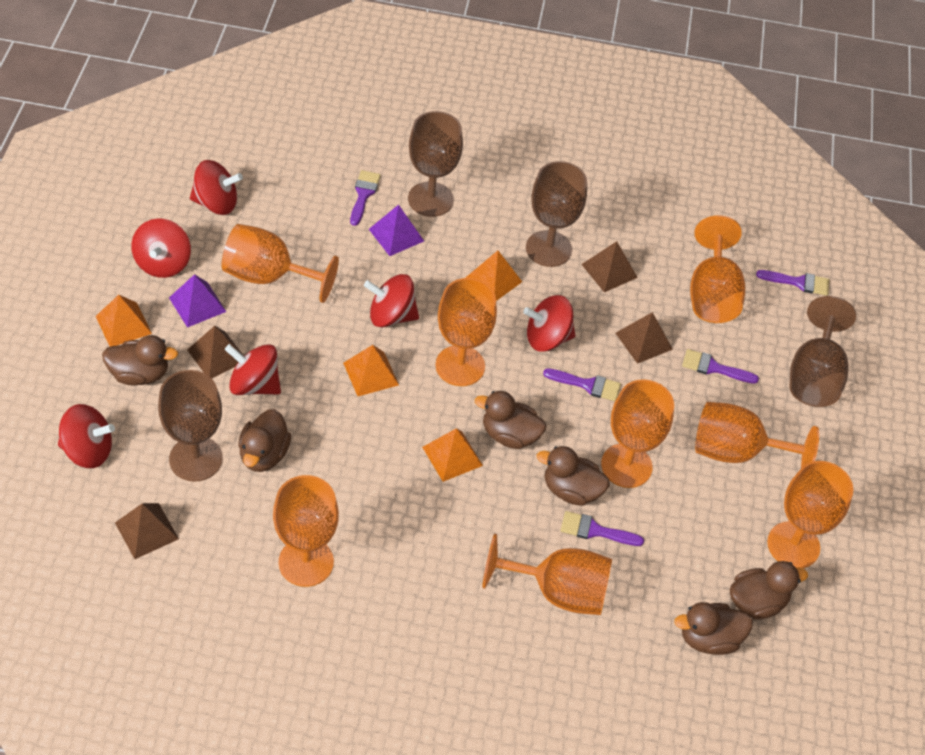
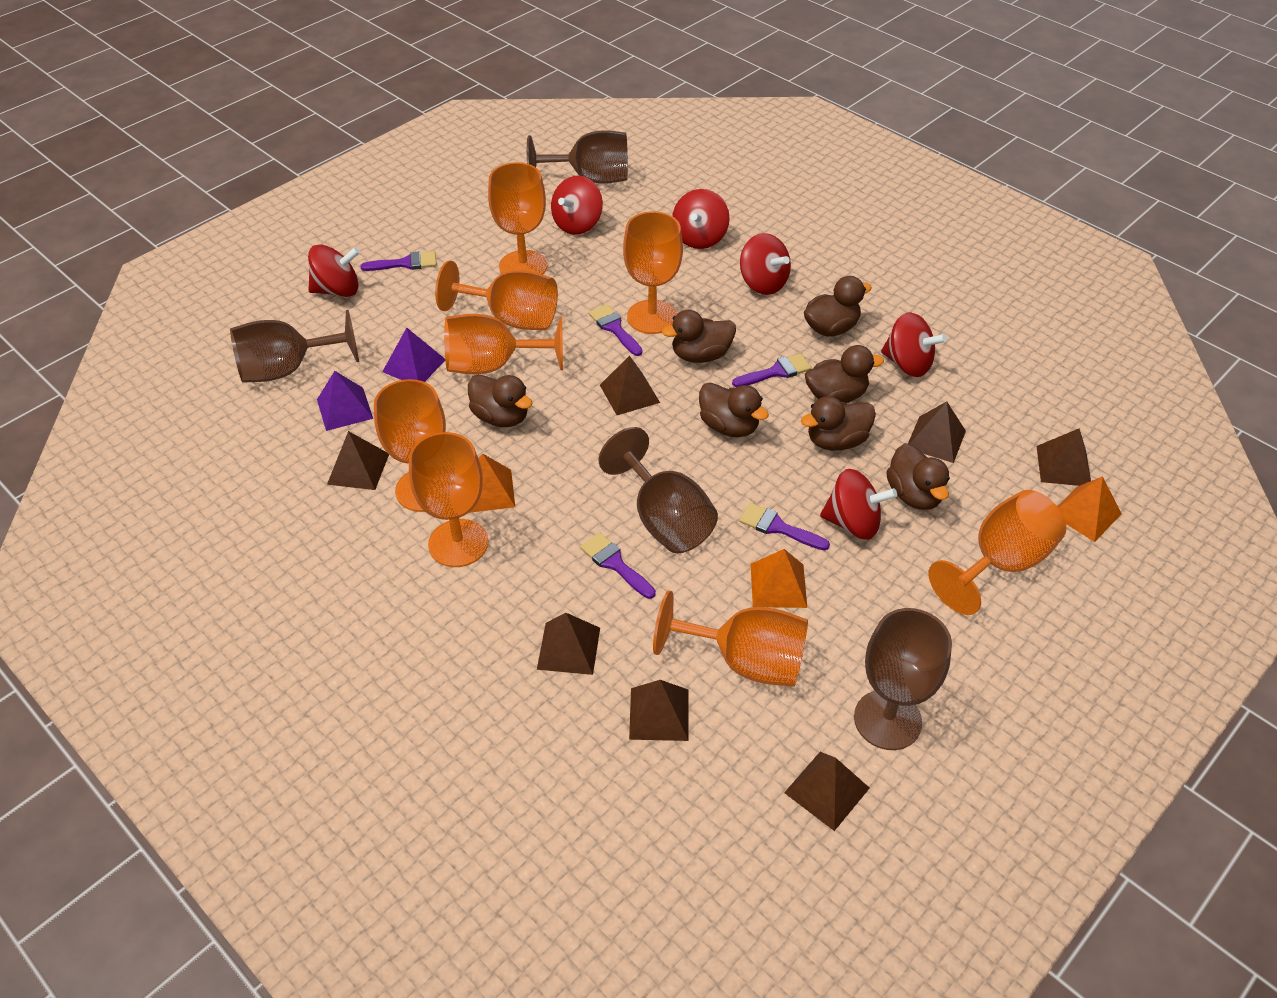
brown duck: 6 -> 7
brown pyramid: 4 -> 7
orange pyramid: 4 -> 3

